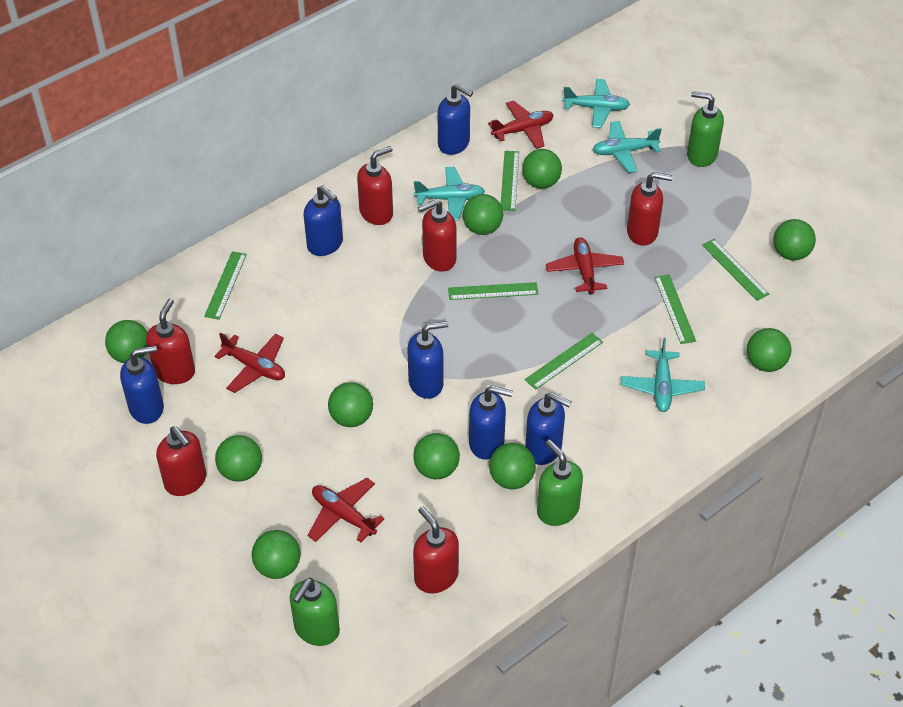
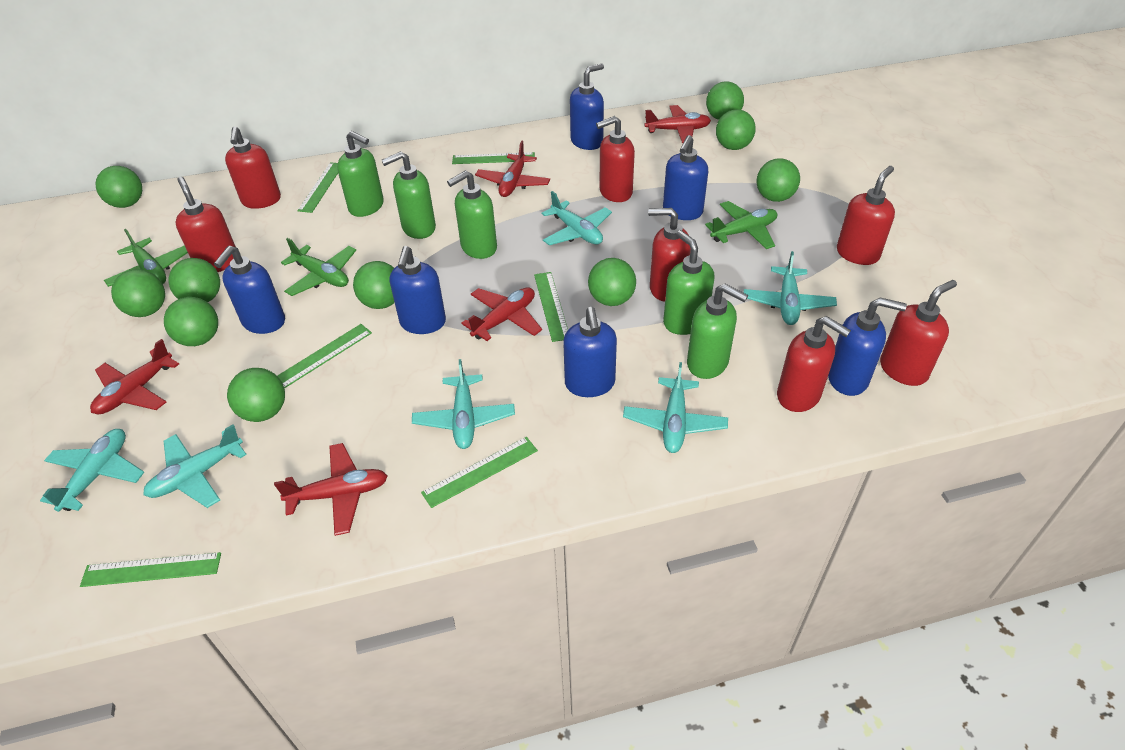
green plane: 0 -> 3
green soap dispenser: 3 -> 5
red plane: 4 -> 5
red soap dispenser: 6 -> 7
turquoise plane: 4 -> 6

